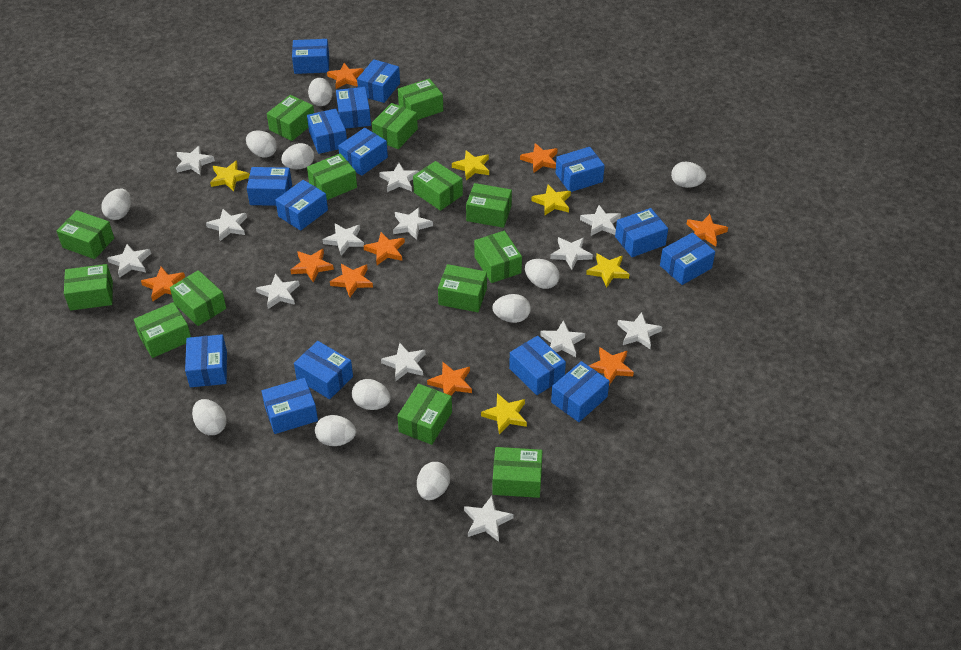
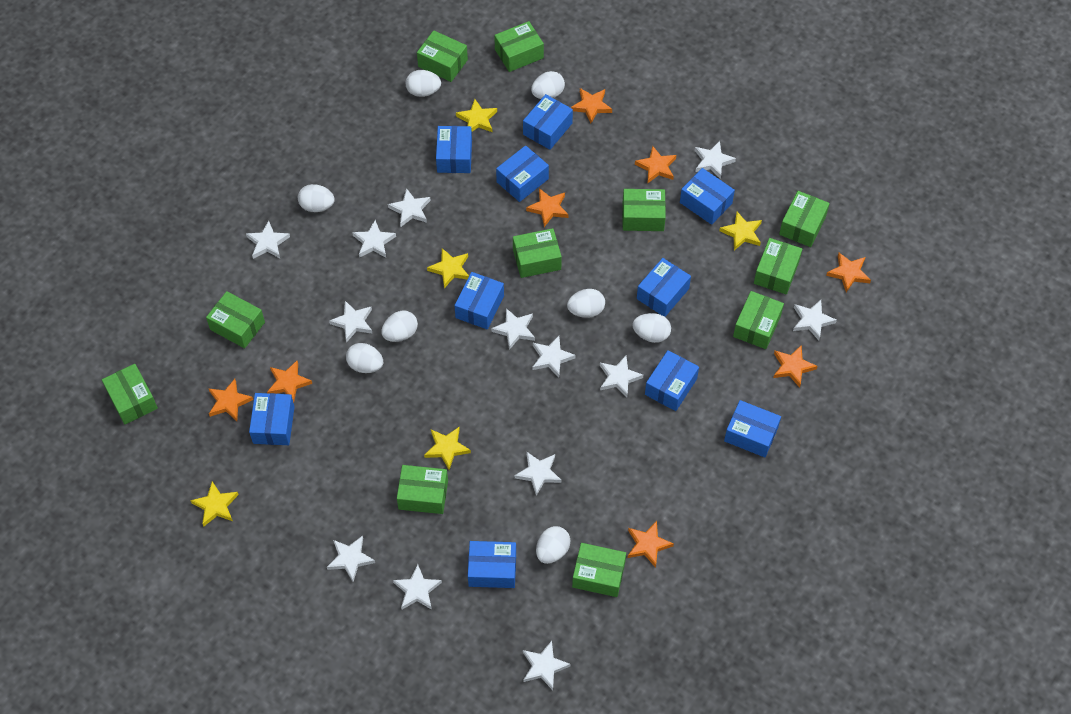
blue box: 15 -> 10
green box: 14 -> 11
orange star: 9 -> 8
white egg: 11 -> 8

